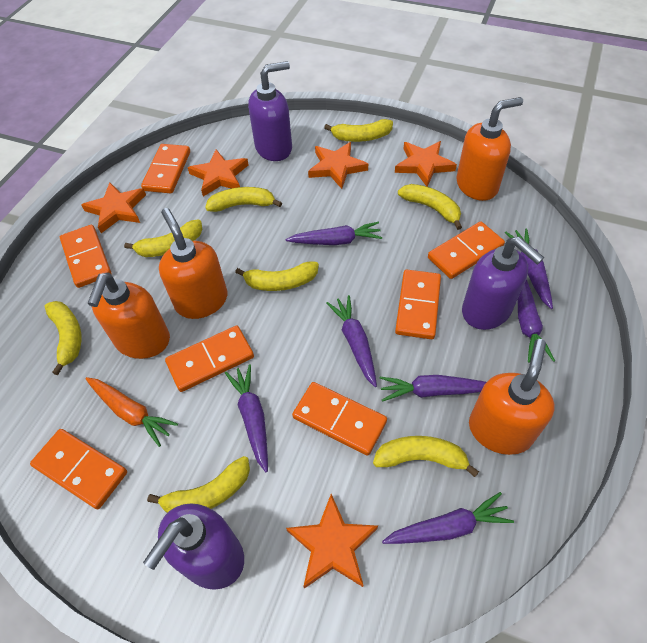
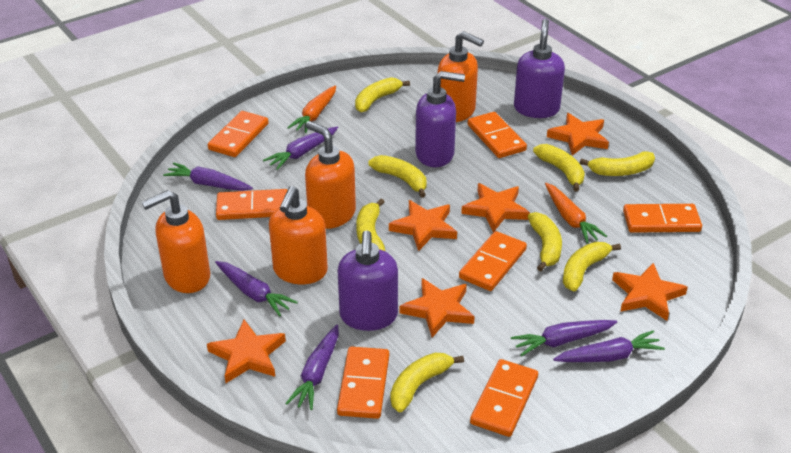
orange carrot: 1 -> 2
orange star: 5 -> 6
purple carrot: 7 -> 6

